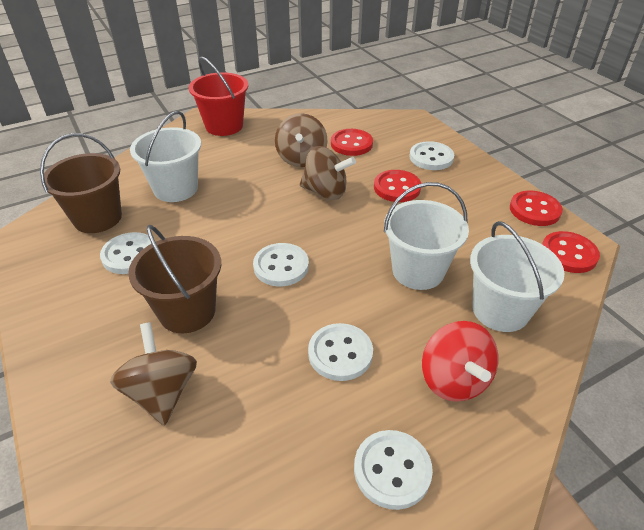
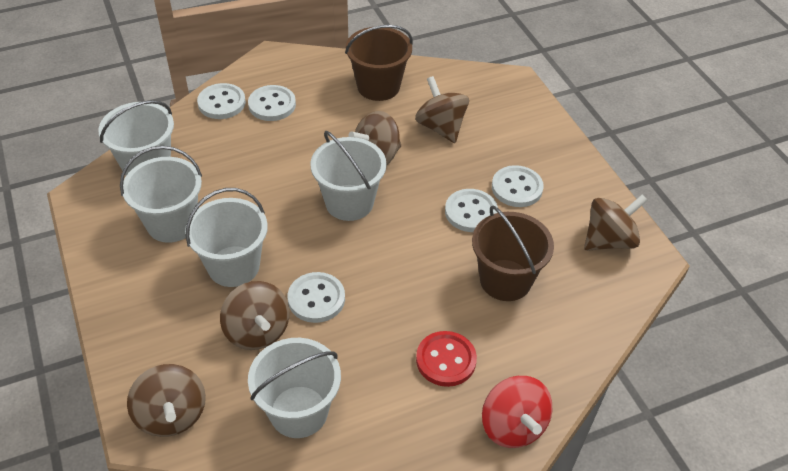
brown spinning top: 3 -> 5
red bucket: 1 -> 0
red button: 4 -> 1
white bucket: 3 -> 5

